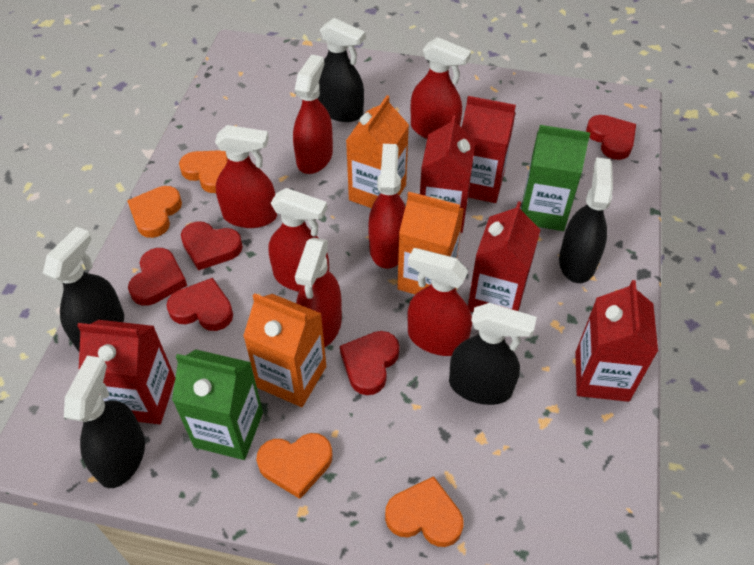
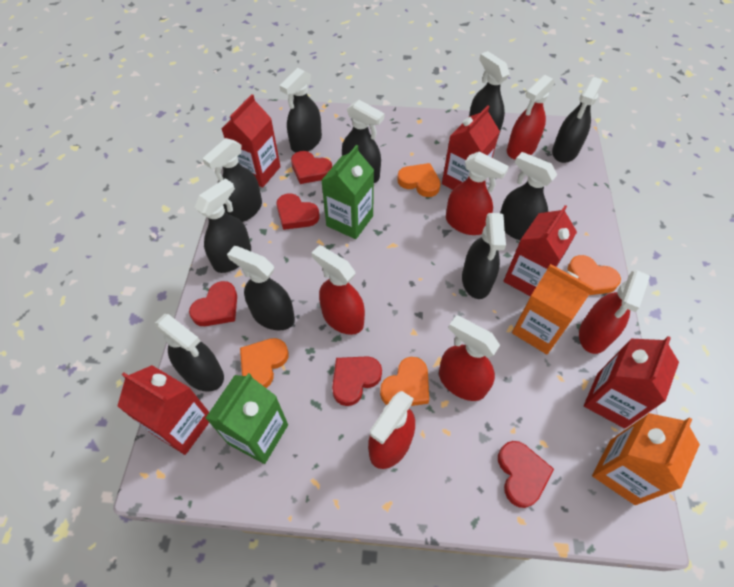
black spray bottle: 5 -> 10
orange carton: 3 -> 2
red spray bottle: 7 -> 6

